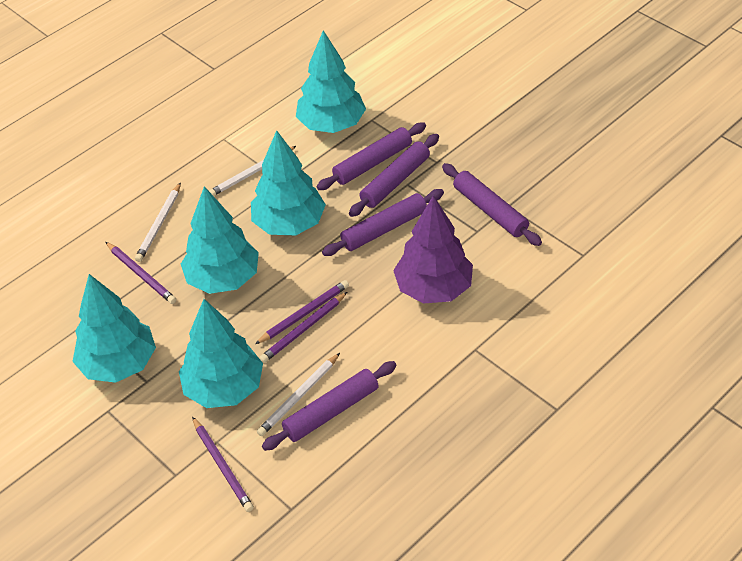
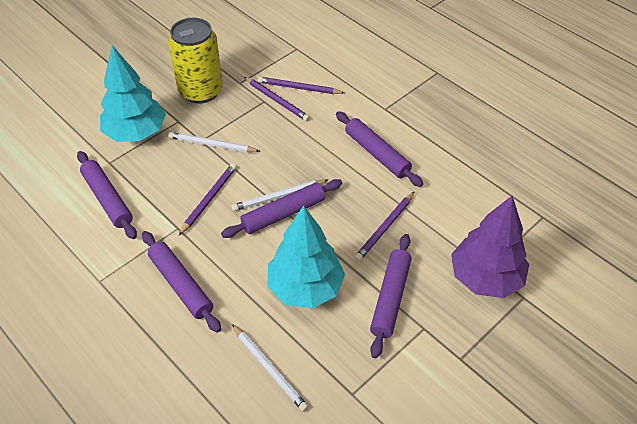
turquoise tree: 5 -> 2
yellow can: 0 -> 1

